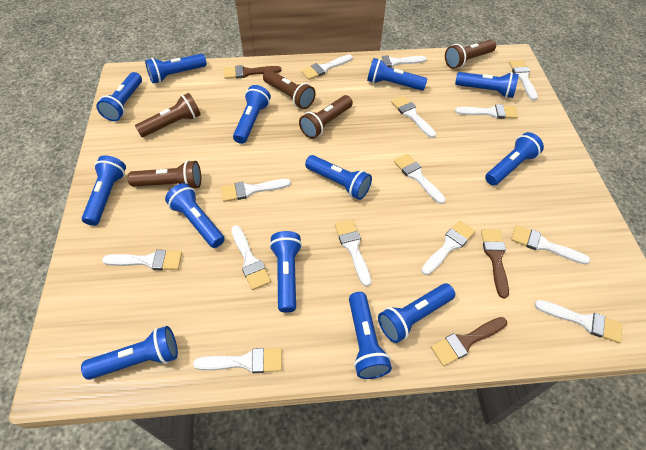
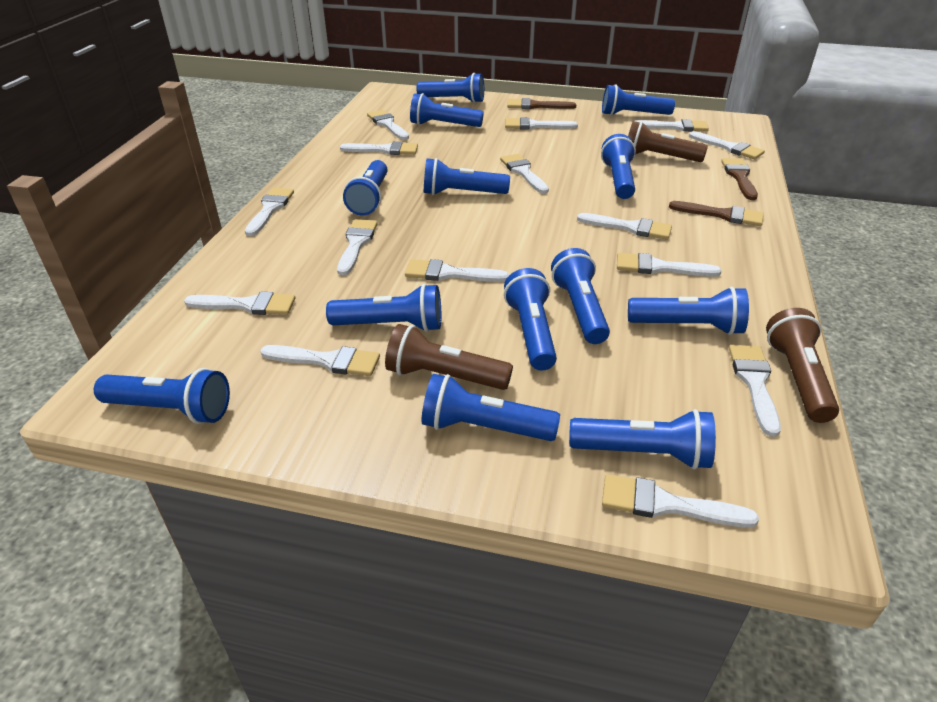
brown flashlight: 5 -> 3
white brush: 14 -> 15

